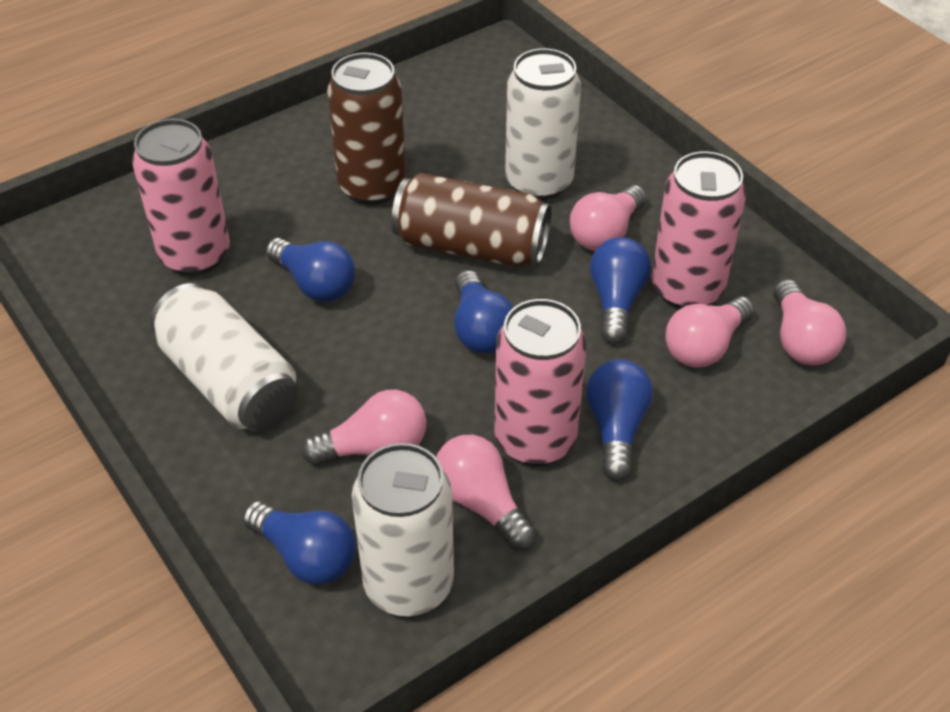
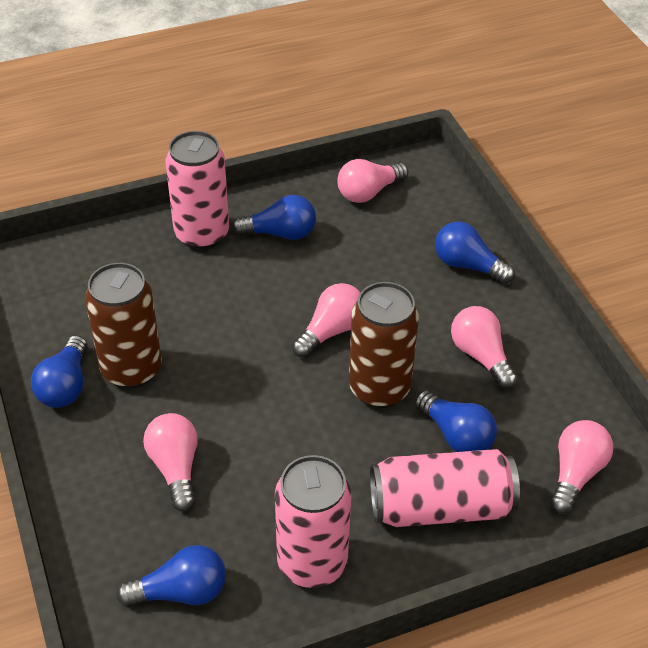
white can: 3 -> 0

